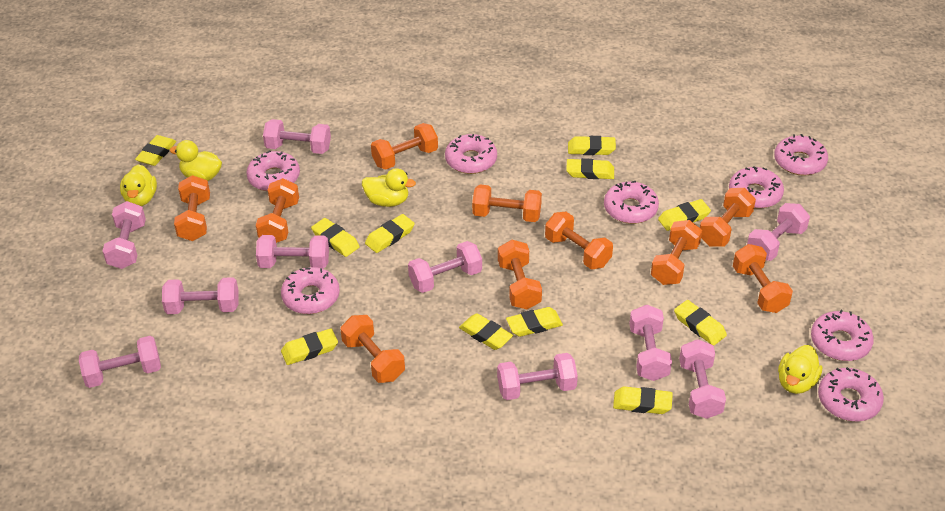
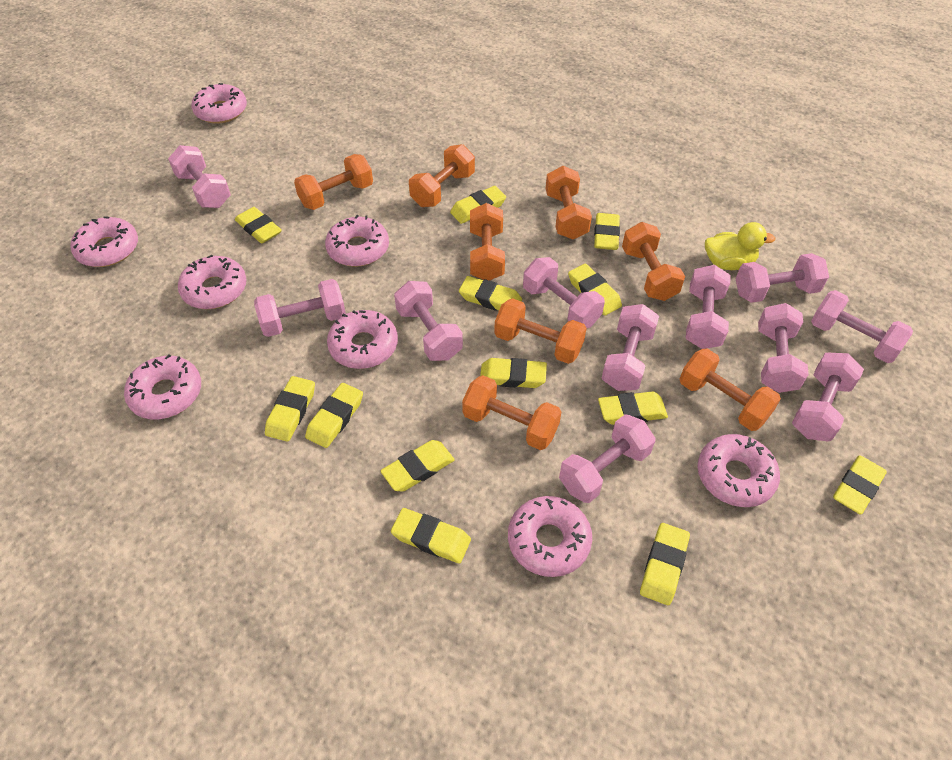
orange dumbbell: 10 -> 8
pink dumbbell: 10 -> 11
yellow duck: 4 -> 1
yellow eraser: 11 -> 13

